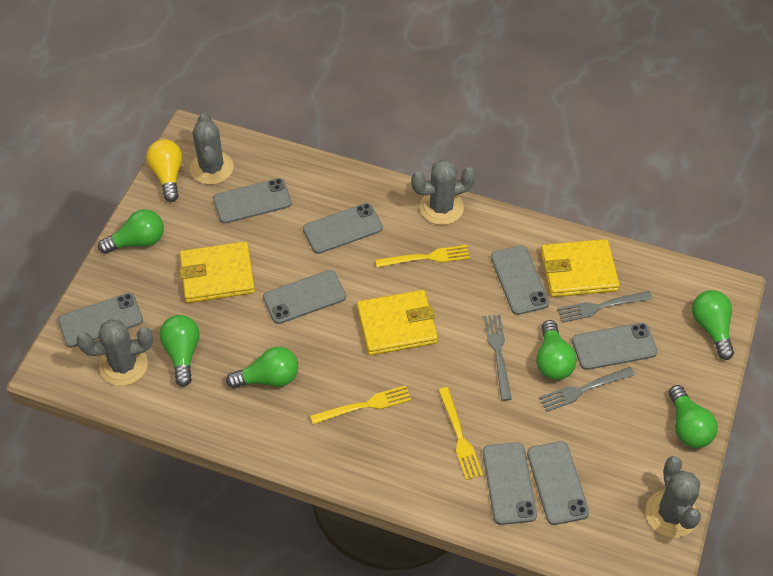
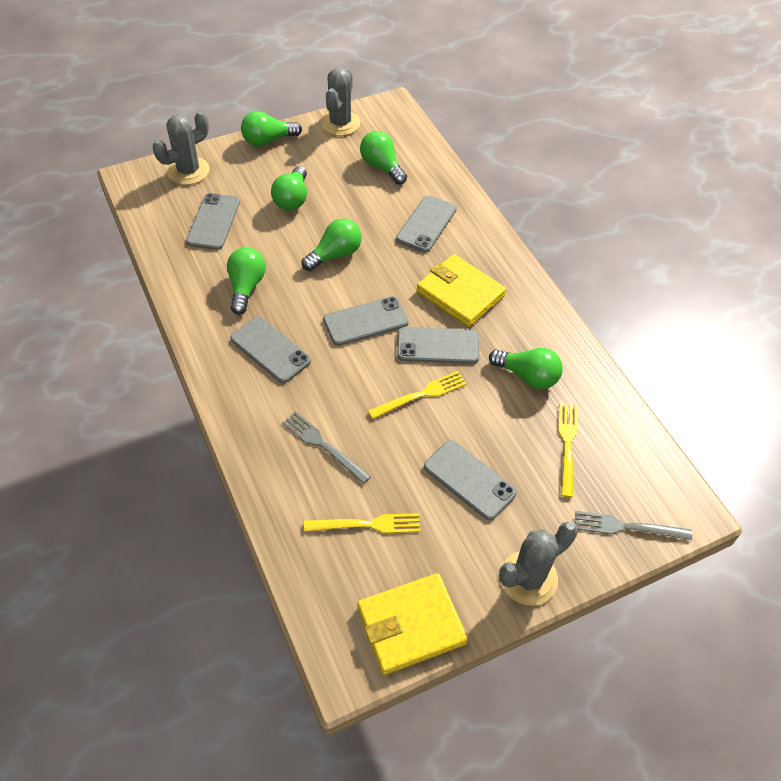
grey cactus: 4 -> 3
grey fork: 3 -> 2
grey phone: 8 -> 6
yellow light bulb: 1 -> 0
yellow wallet: 3 -> 2

